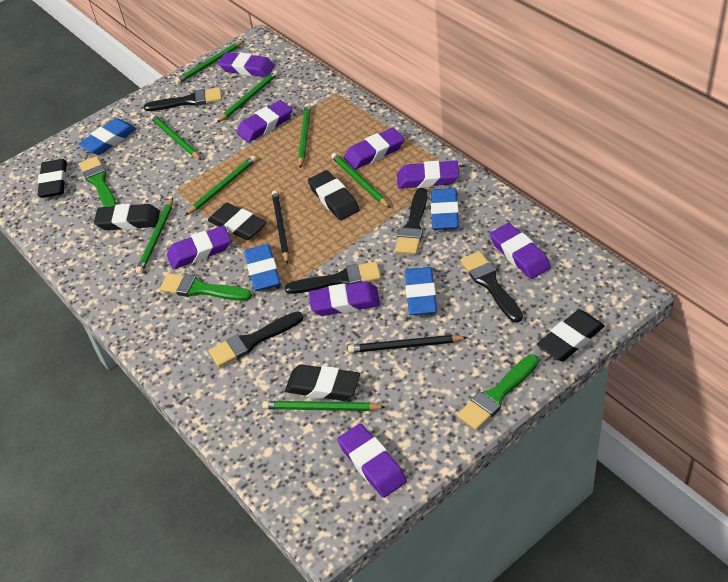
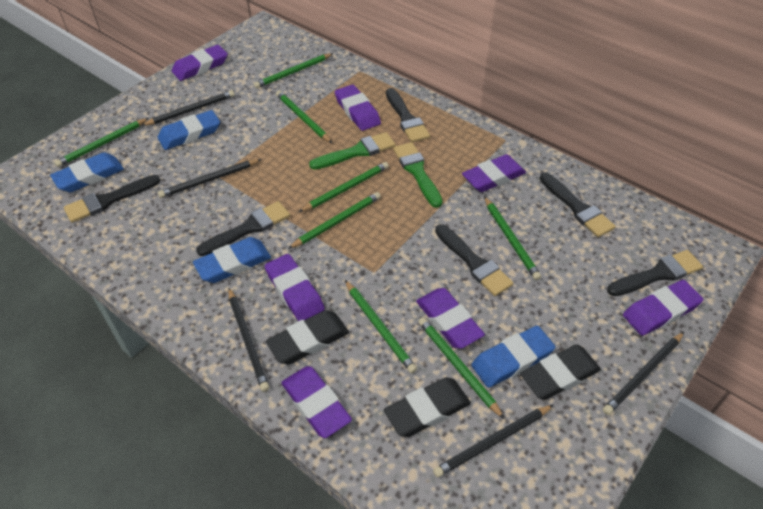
black brush: 5 -> 6
black eraser: 6 -> 3
black pencil: 2 -> 5
green brush: 3 -> 2
purple eraser: 8 -> 7

